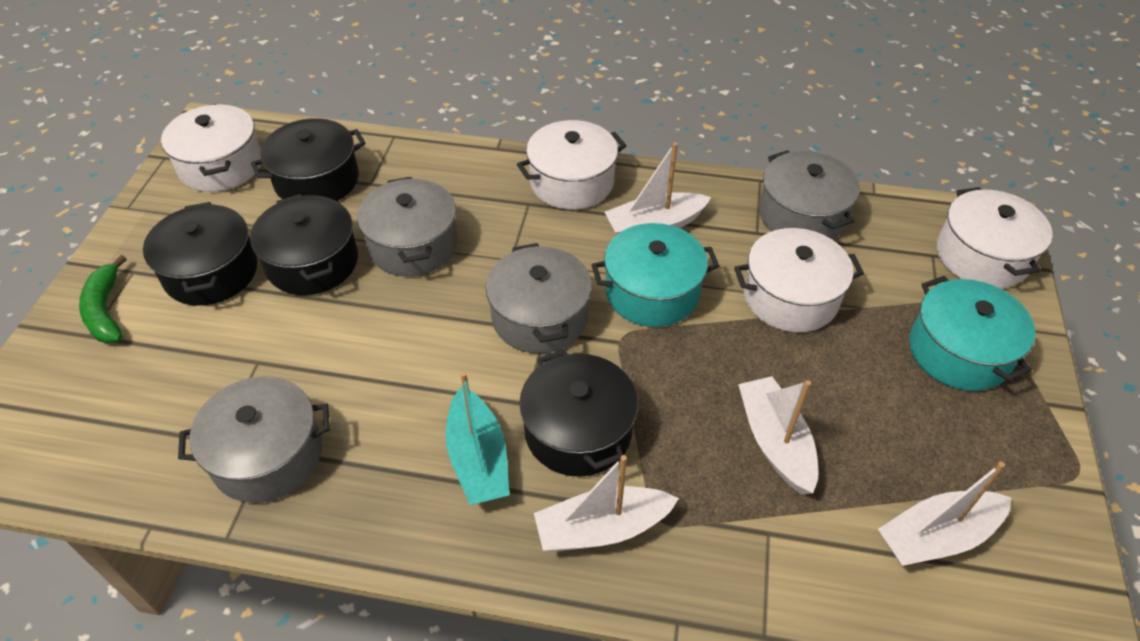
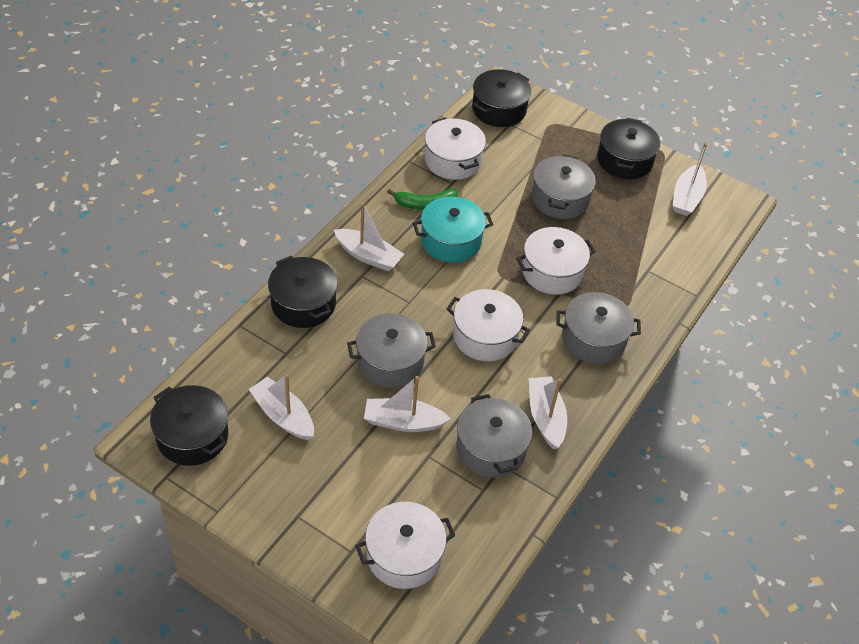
turquoise boat: 1 -> 0
turquoise pot: 2 -> 1
white boat: 4 -> 5

